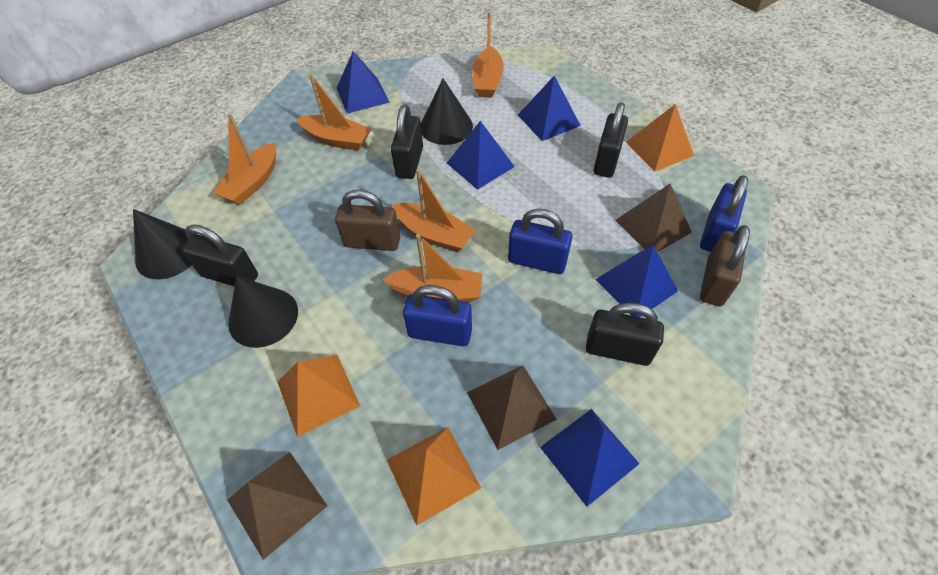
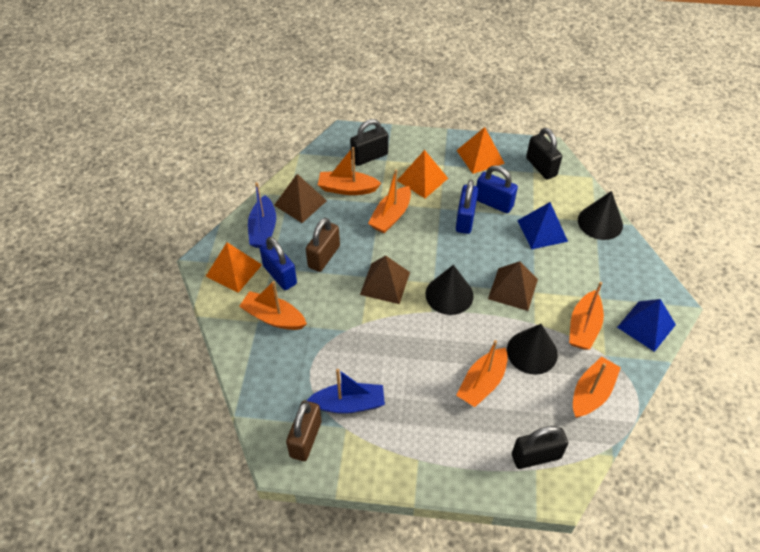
black padlock: 4 -> 3
blue boat: 0 -> 2
blue pyramid: 5 -> 2
orange boat: 5 -> 6

